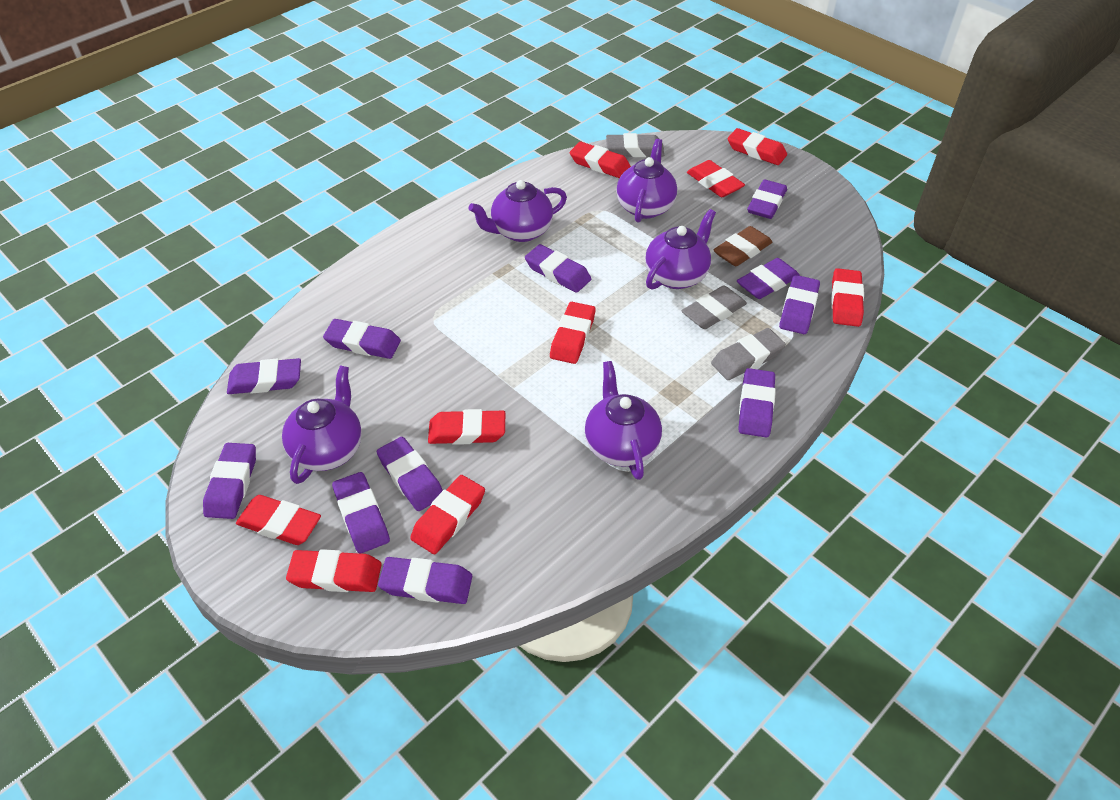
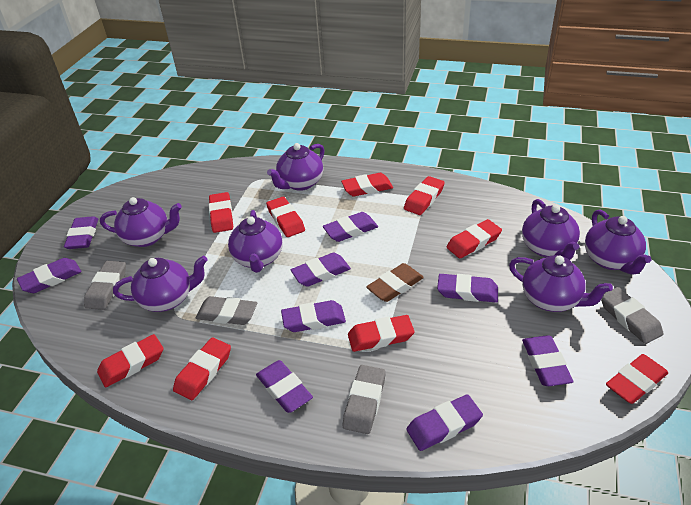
grey eraser: 3 -> 4
purple eraser: 11 -> 9
purple teapot: 5 -> 7

